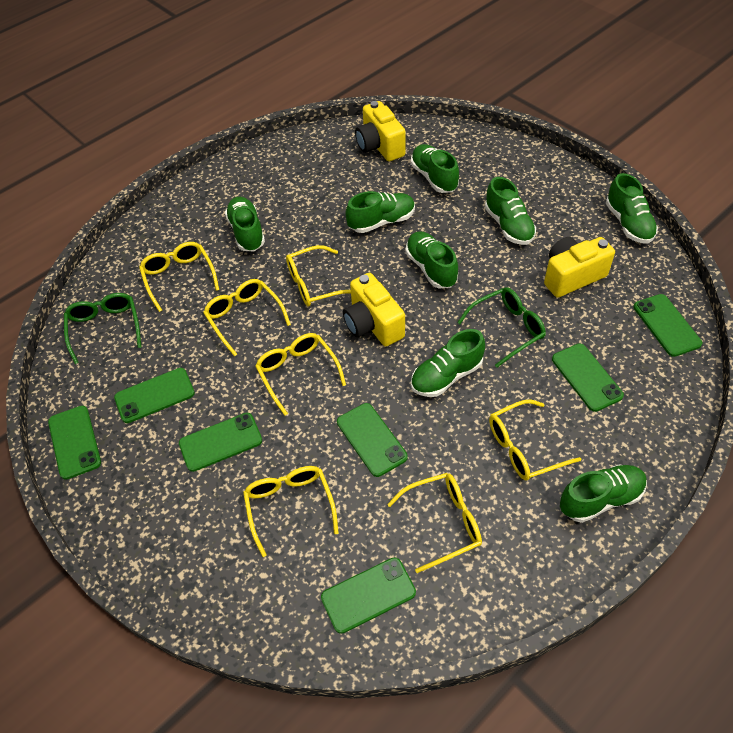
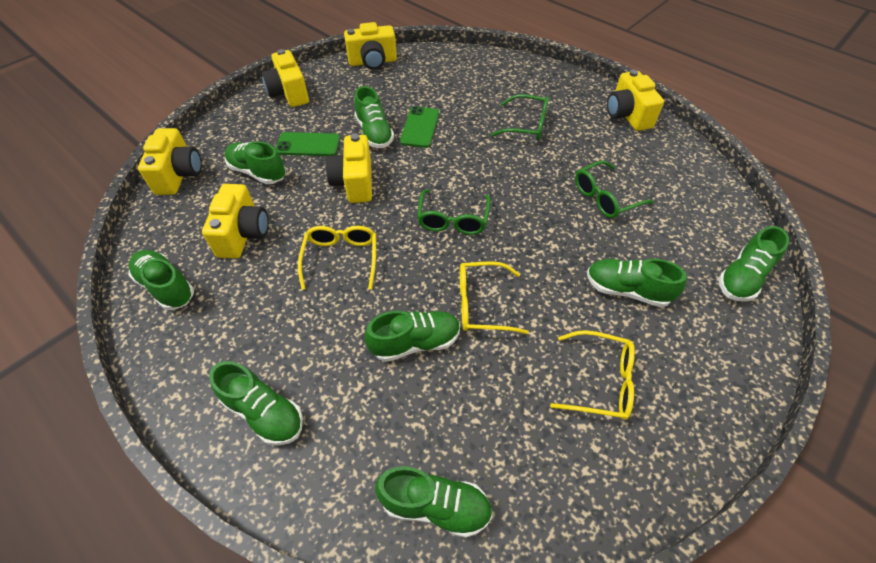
green glasses: 2 -> 3
green phone: 7 -> 2
yellow camera: 3 -> 6
yellow glasses: 7 -> 3

